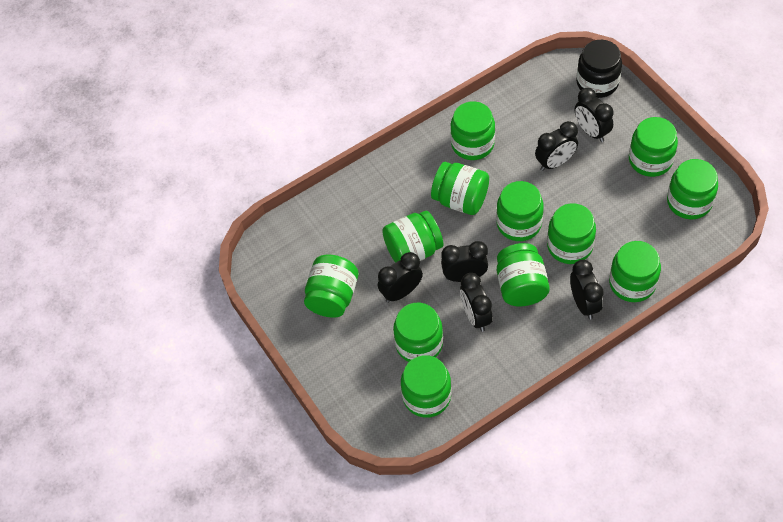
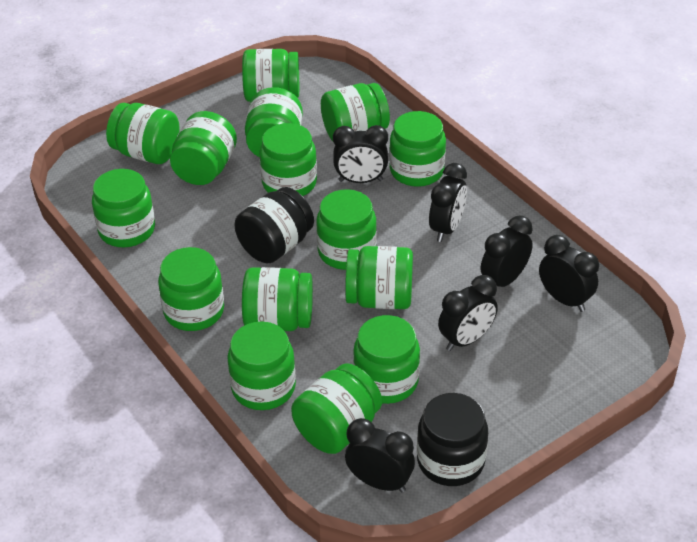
black jar: 1 -> 2
green jar: 12 -> 15

